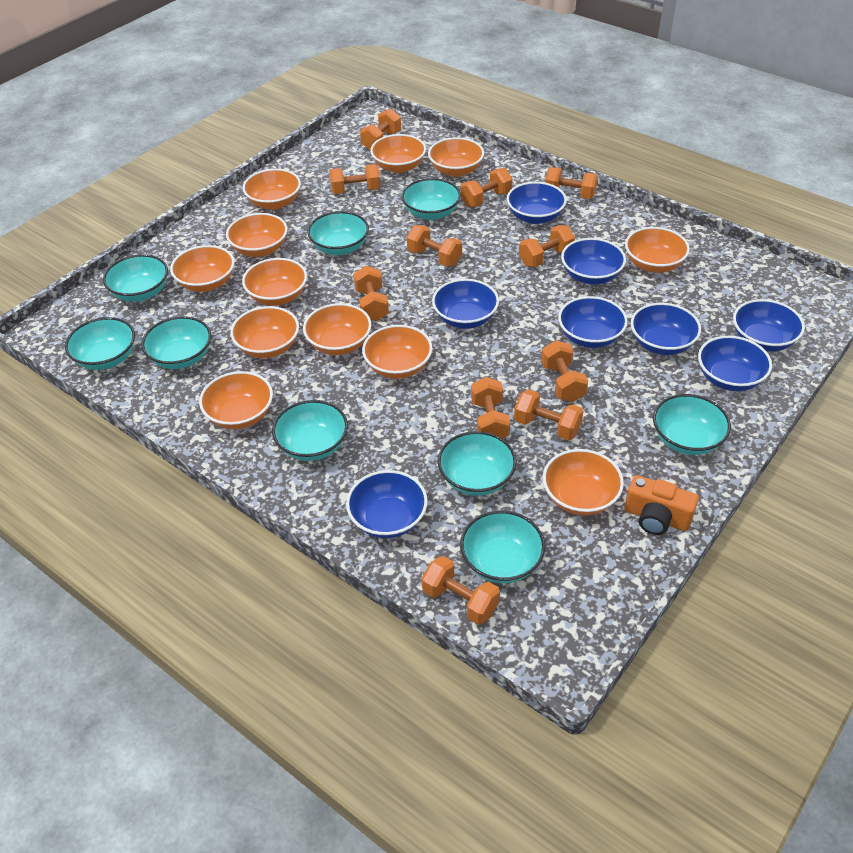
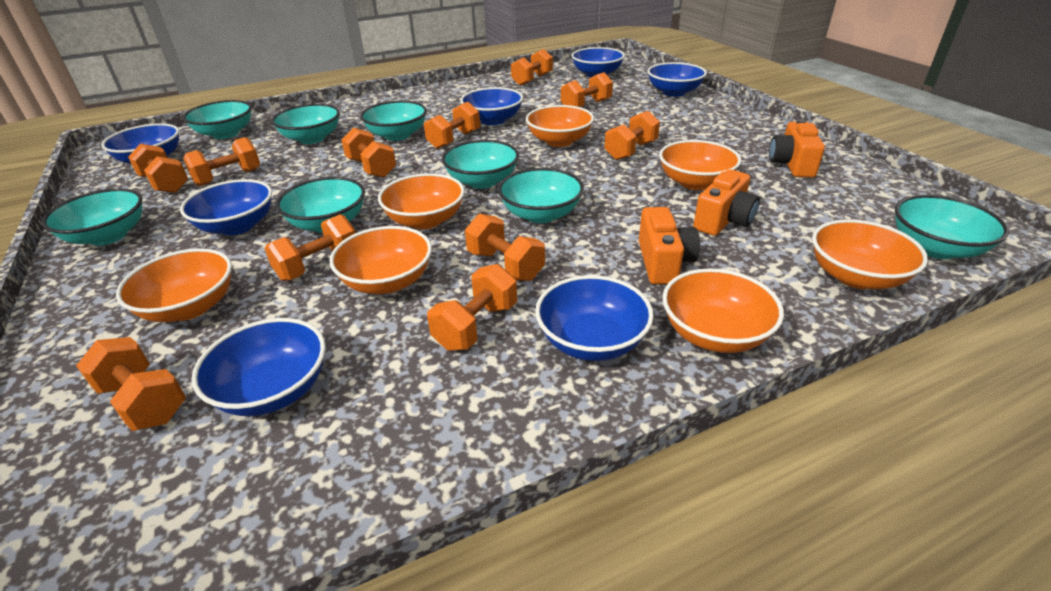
blue bowl: 8 -> 7
orange bowl: 12 -> 7
orange camera: 1 -> 3
turquoise bowl: 9 -> 8

